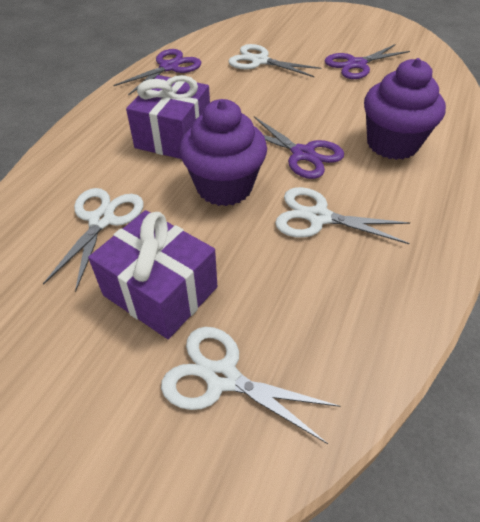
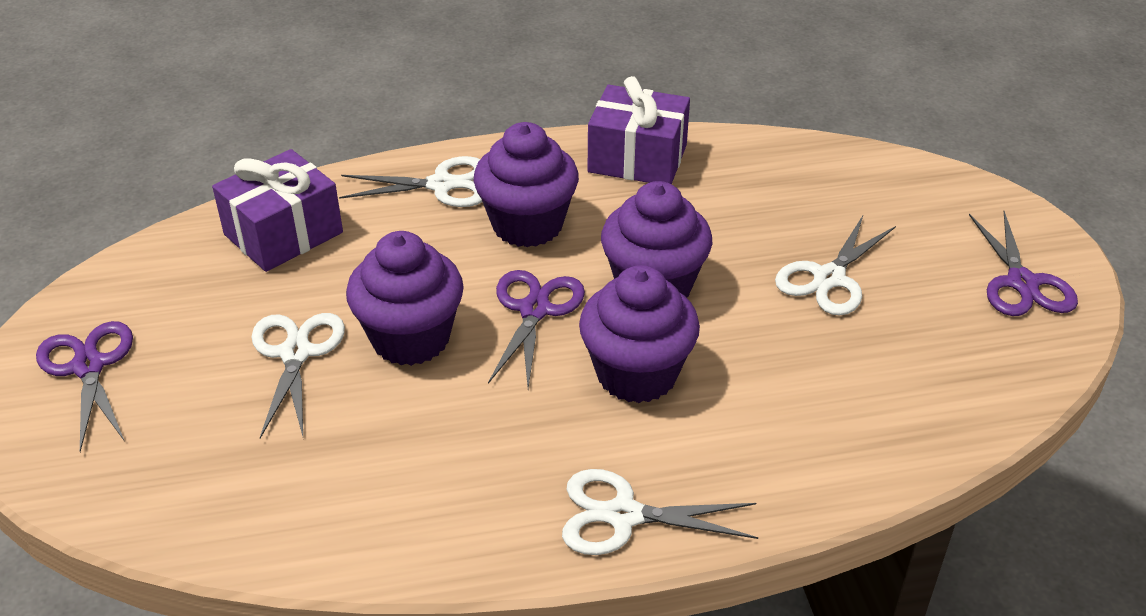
purple cupcake: 2 -> 4

